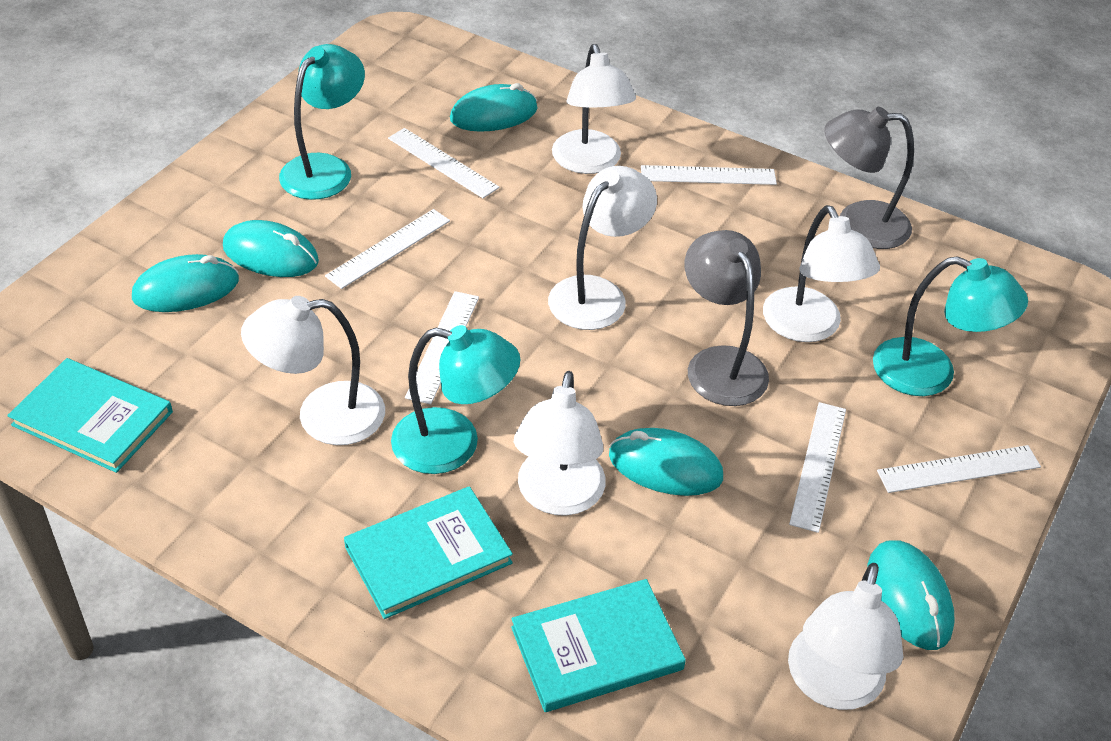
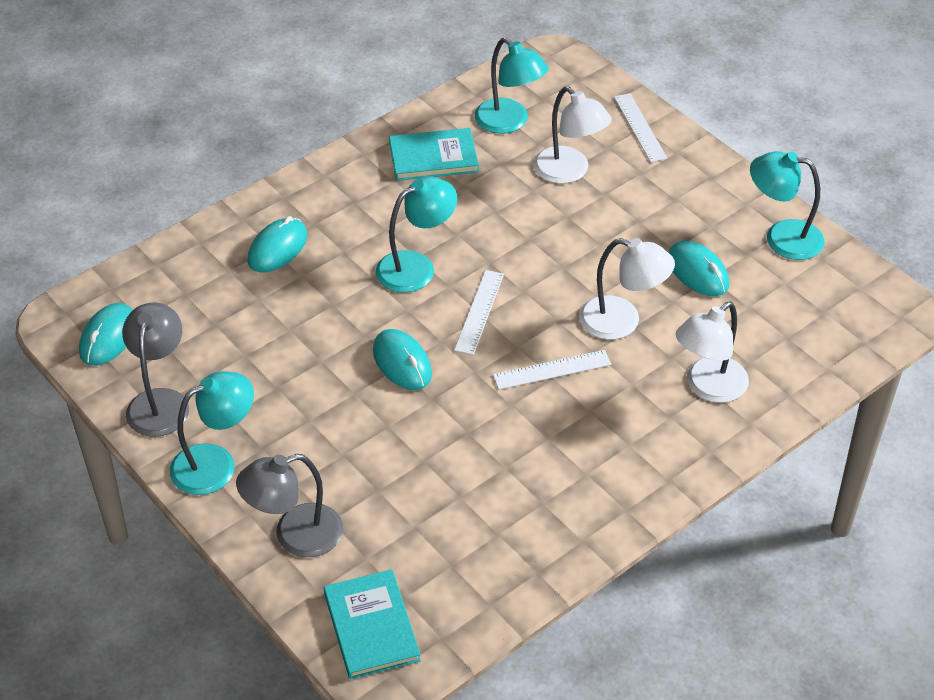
turquoise book: 3 -> 2
turquoise lamp: 3 -> 4
turquoise mouse: 5 -> 4
white lamp: 6 -> 3
white ruler: 6 -> 3

